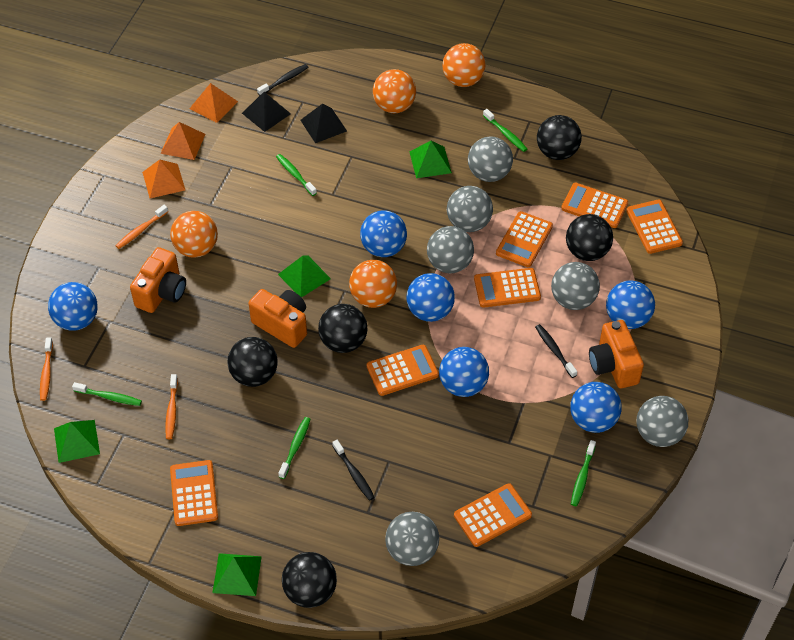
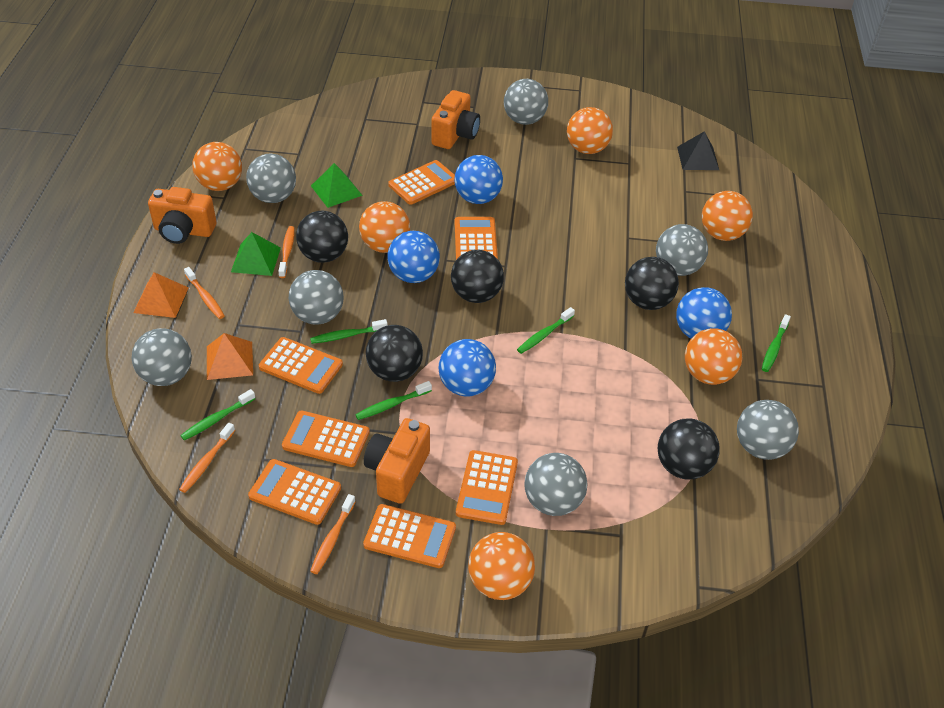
black pyramid: 2 -> 1
black toothbrush: 3 -> 0
blue ball: 6 -> 4
green pyramid: 4 -> 2
grey ball: 6 -> 7
orange ball: 4 -> 6
orange pyramid: 3 -> 2
orange toothbrush: 3 -> 4

